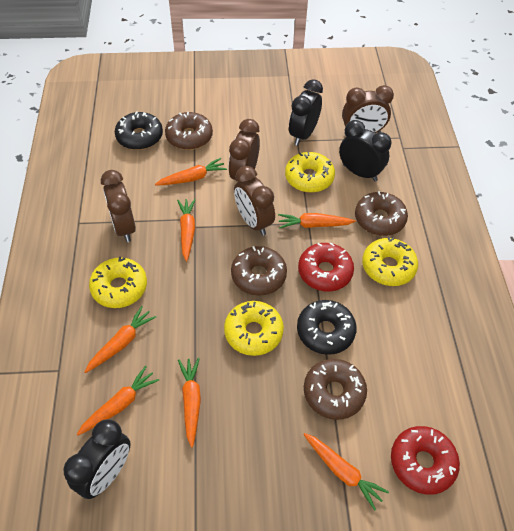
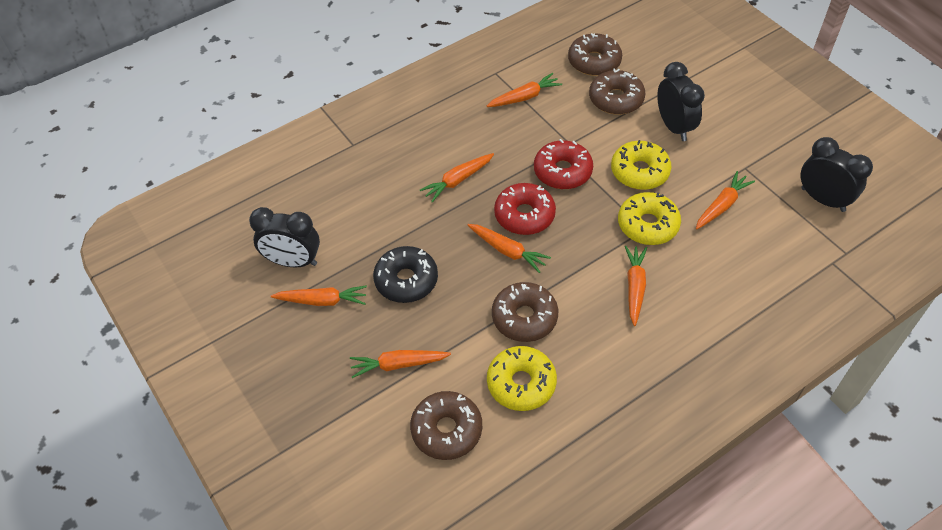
black donut: 2 -> 1
brown clock: 4 -> 0
yellow donut: 4 -> 3

